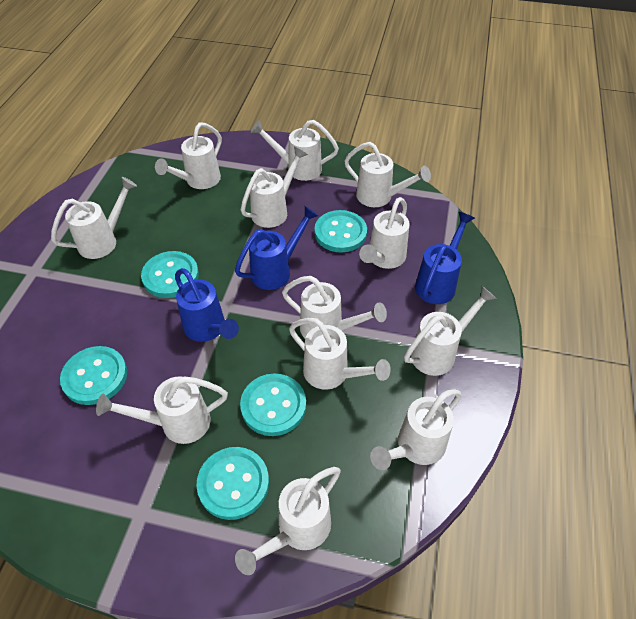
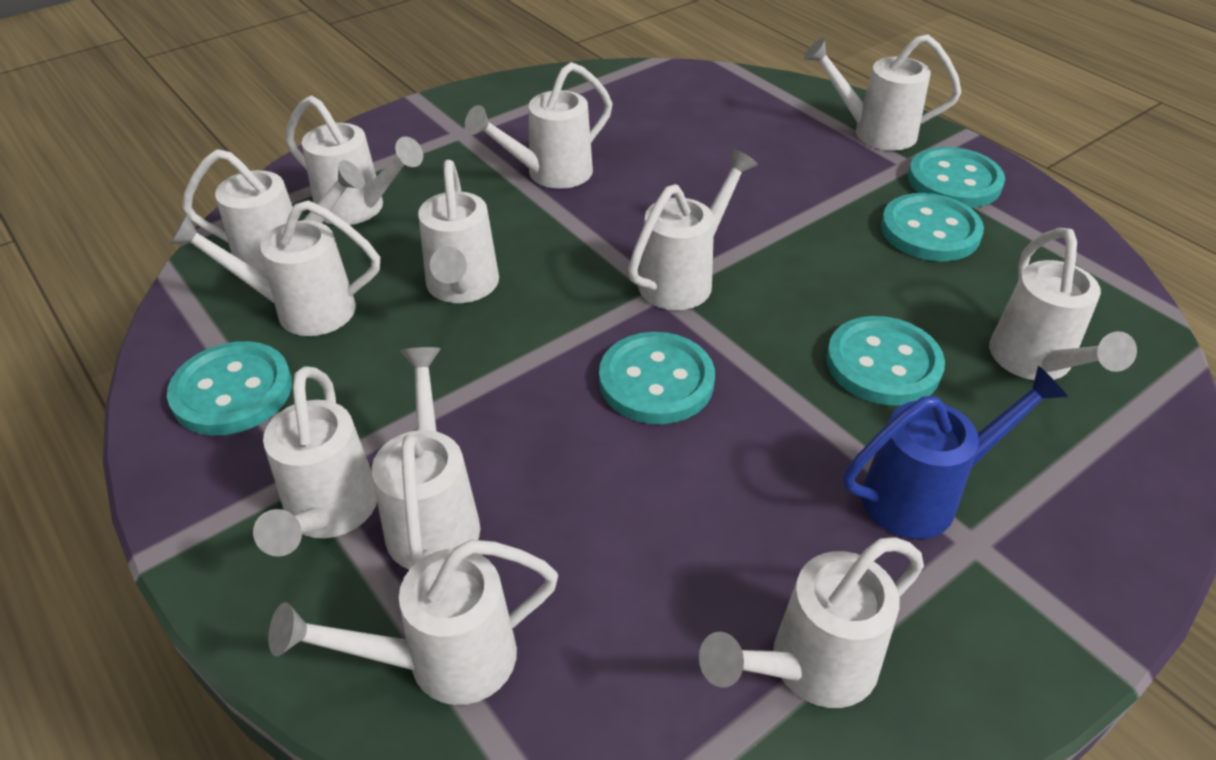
blue watering can: 3 -> 1

